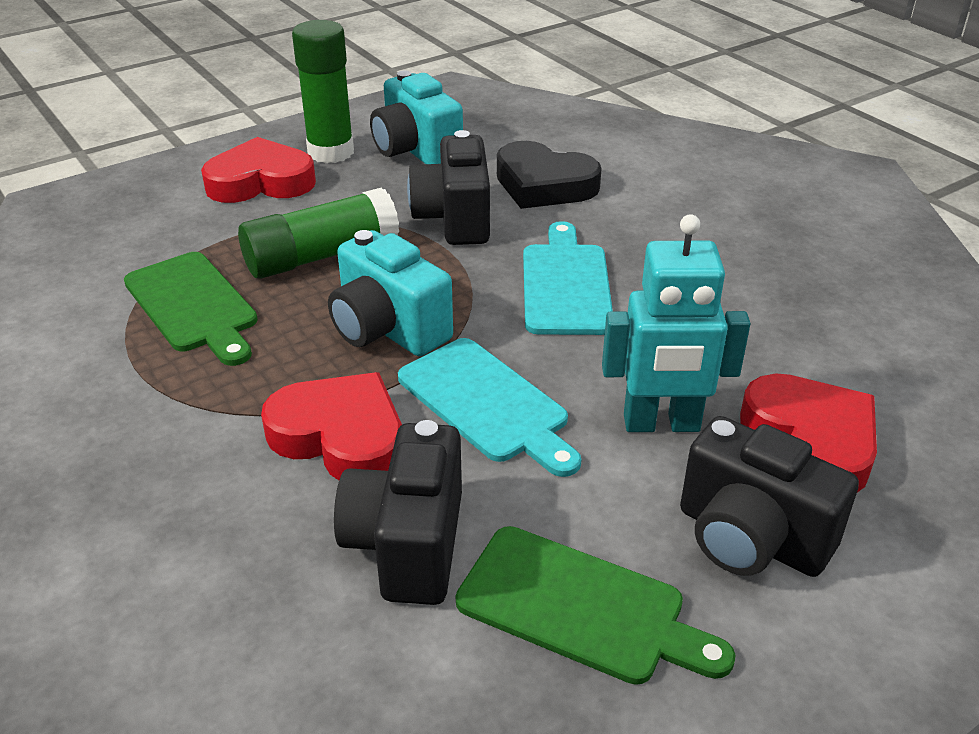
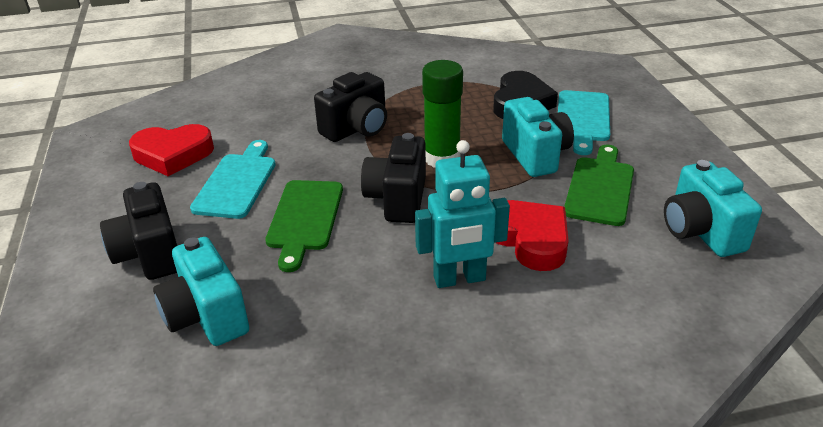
green glue stick: 2 -> 1
red heart: 3 -> 2
turquoise camera: 2 -> 3

